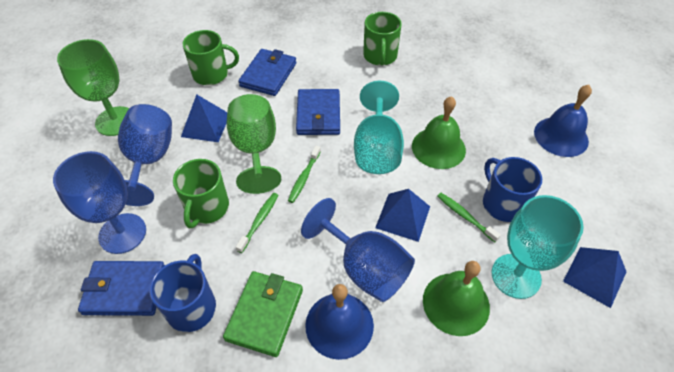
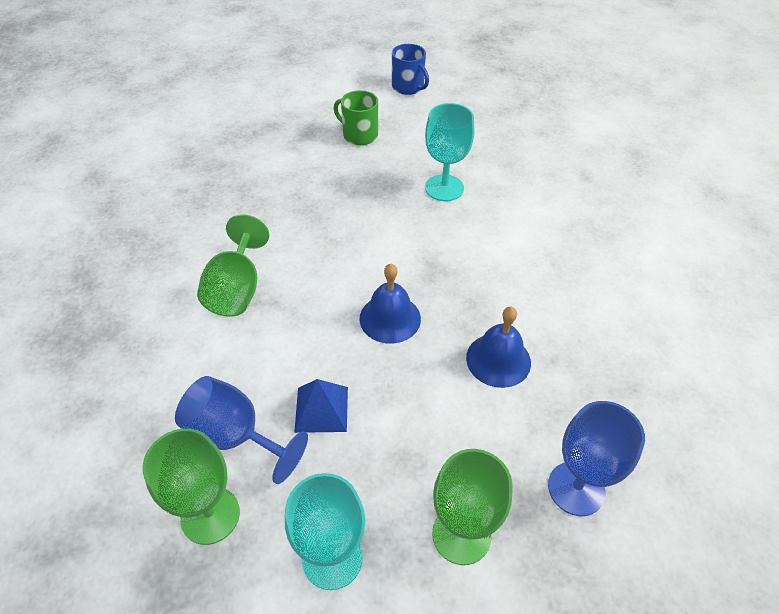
blue goblet: 3 -> 2
blue mug: 2 -> 1
blue pyramid: 3 -> 1
blue wallet: 3 -> 0
green bell: 2 -> 0
green goblet: 2 -> 3
green mug: 3 -> 1
green toothbrush: 3 -> 0
green wallet: 1 -> 0

